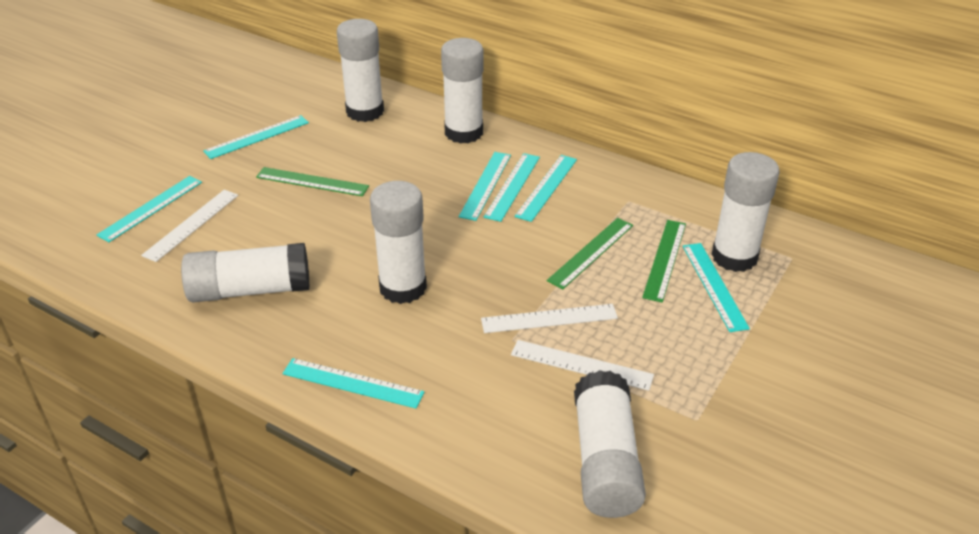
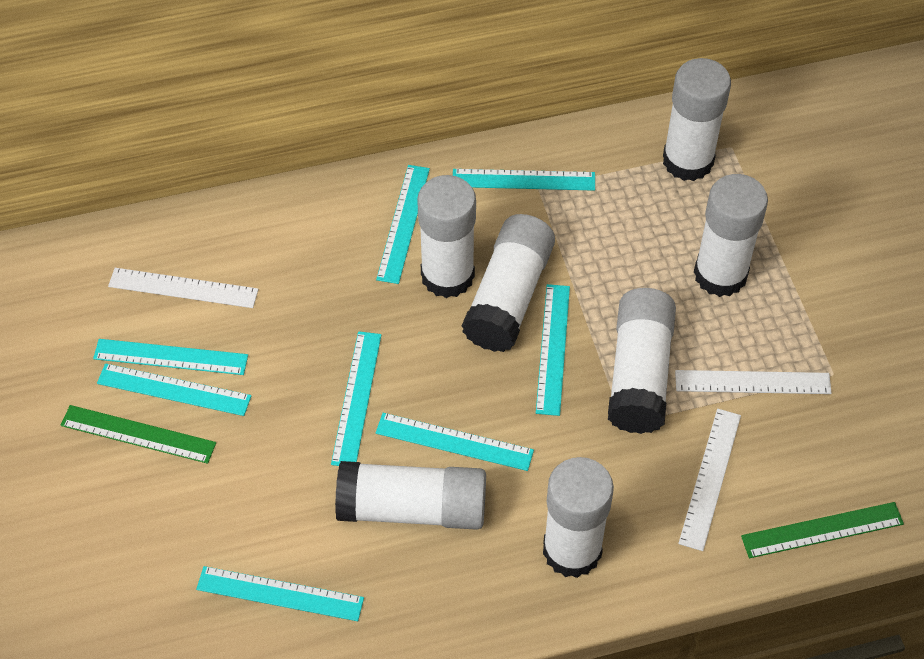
green ruler: 3 -> 2
turquoise ruler: 7 -> 8
white glue stick: 6 -> 7

